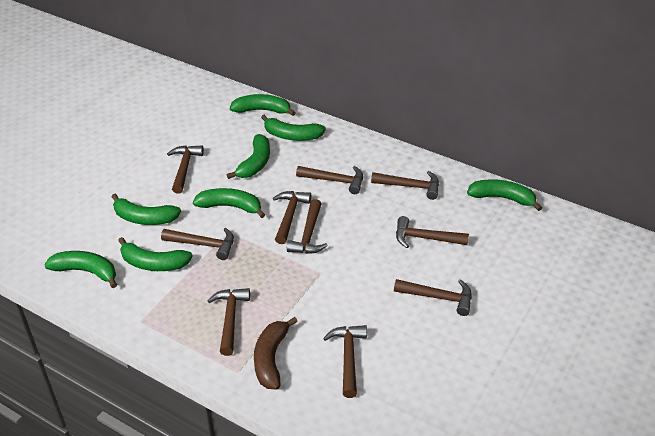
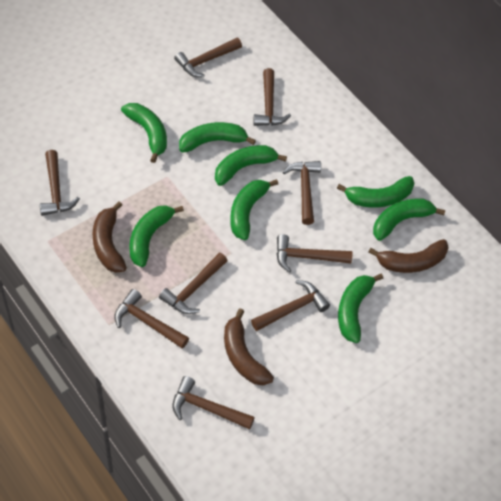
brown banana: 1 -> 3
brown hammer: 10 -> 9

